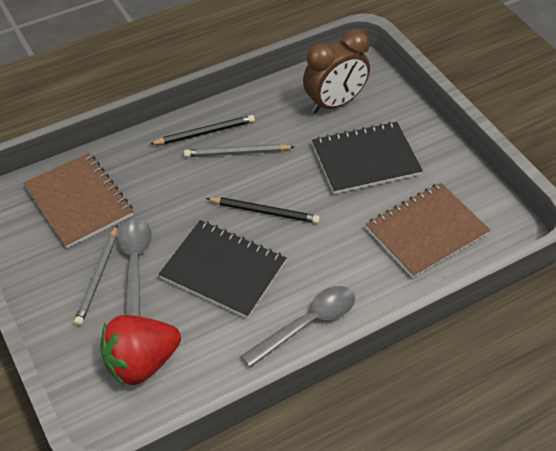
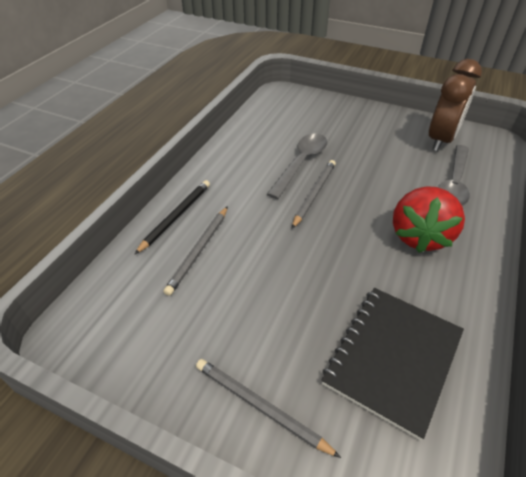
black notebook: 2 -> 1
black pencil: 2 -> 1
brown notebook: 2 -> 0
grey pencil: 2 -> 3

